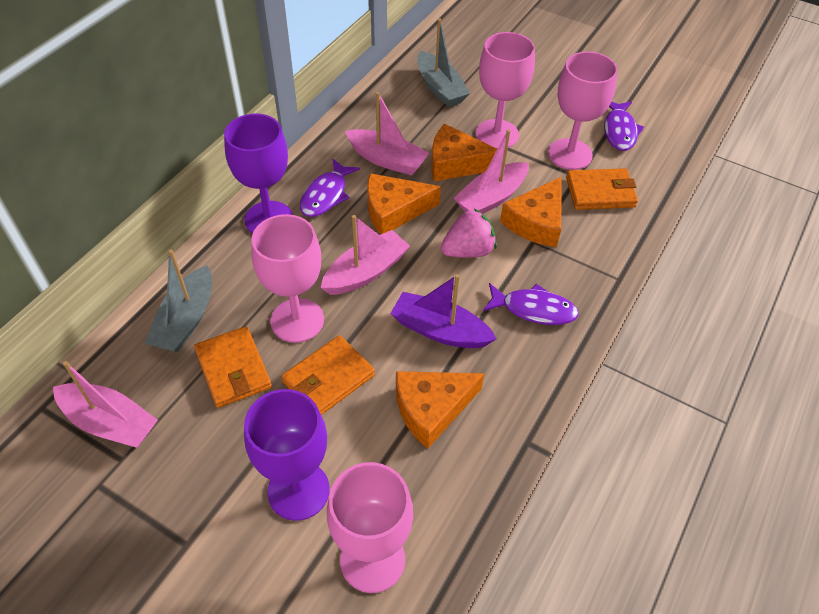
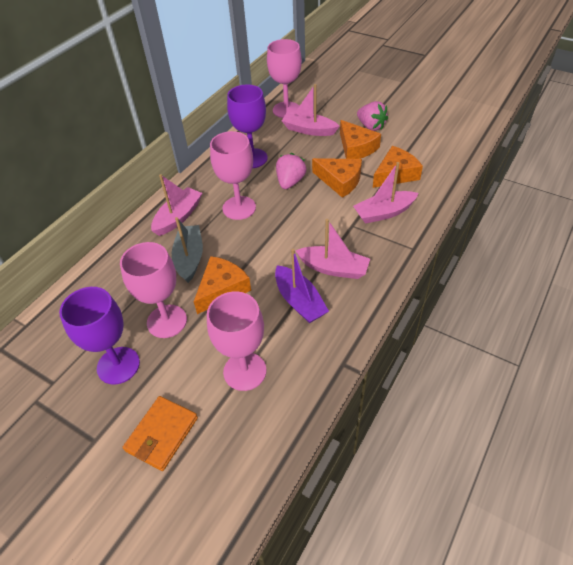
grey boat: 2 -> 1
orange wallet: 3 -> 1
pink strawberry: 1 -> 2
purple fish: 3 -> 0

